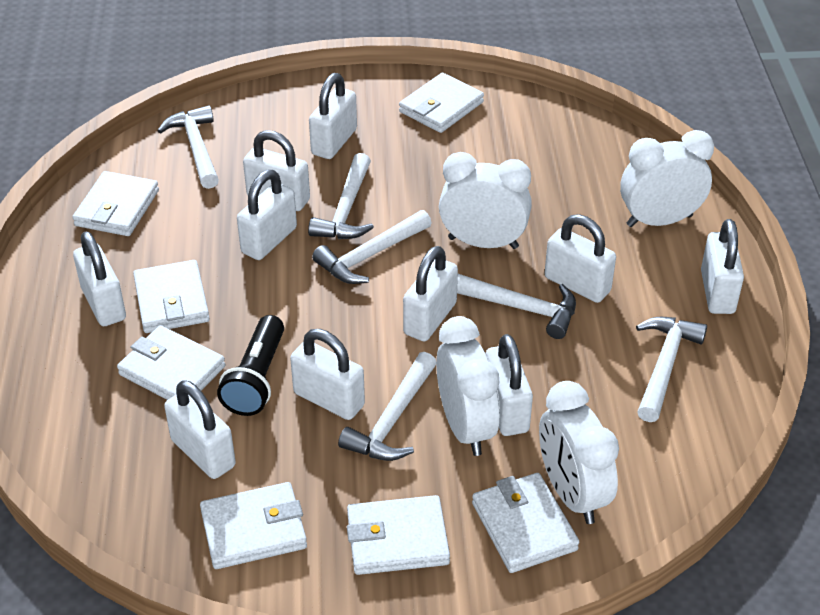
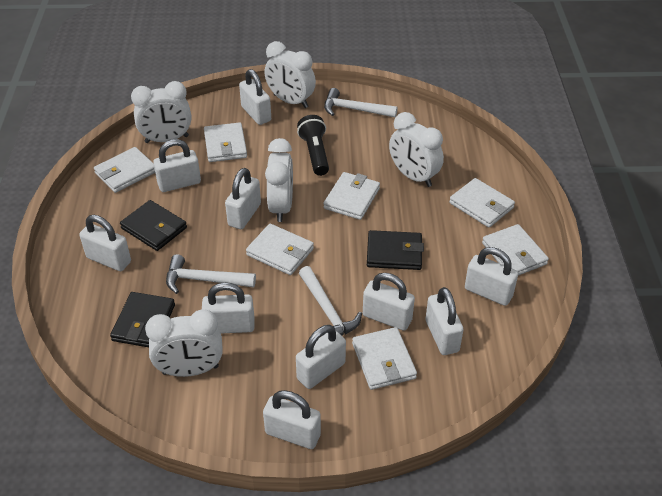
black wallet: 0 -> 3
white clock: 4 -> 5
white hammer: 6 -> 3

